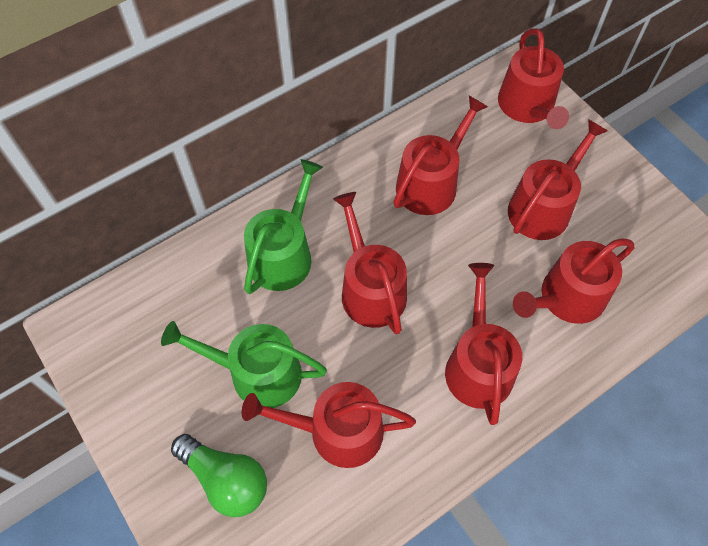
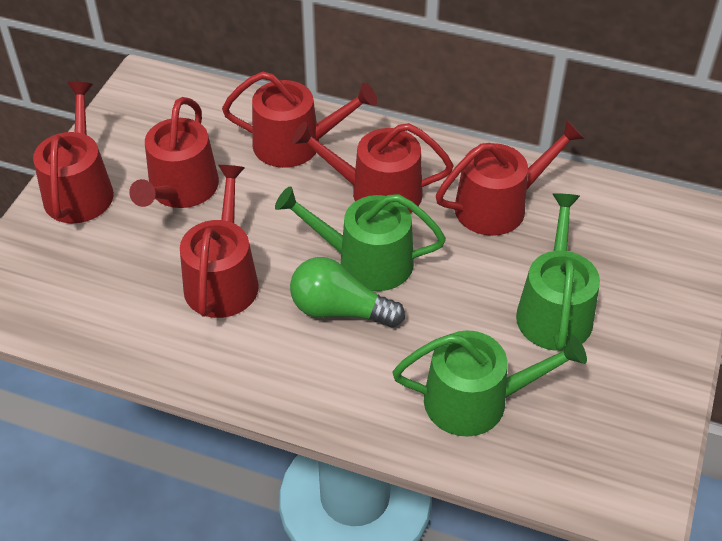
green watering can: 2 -> 3
red watering can: 7 -> 6

